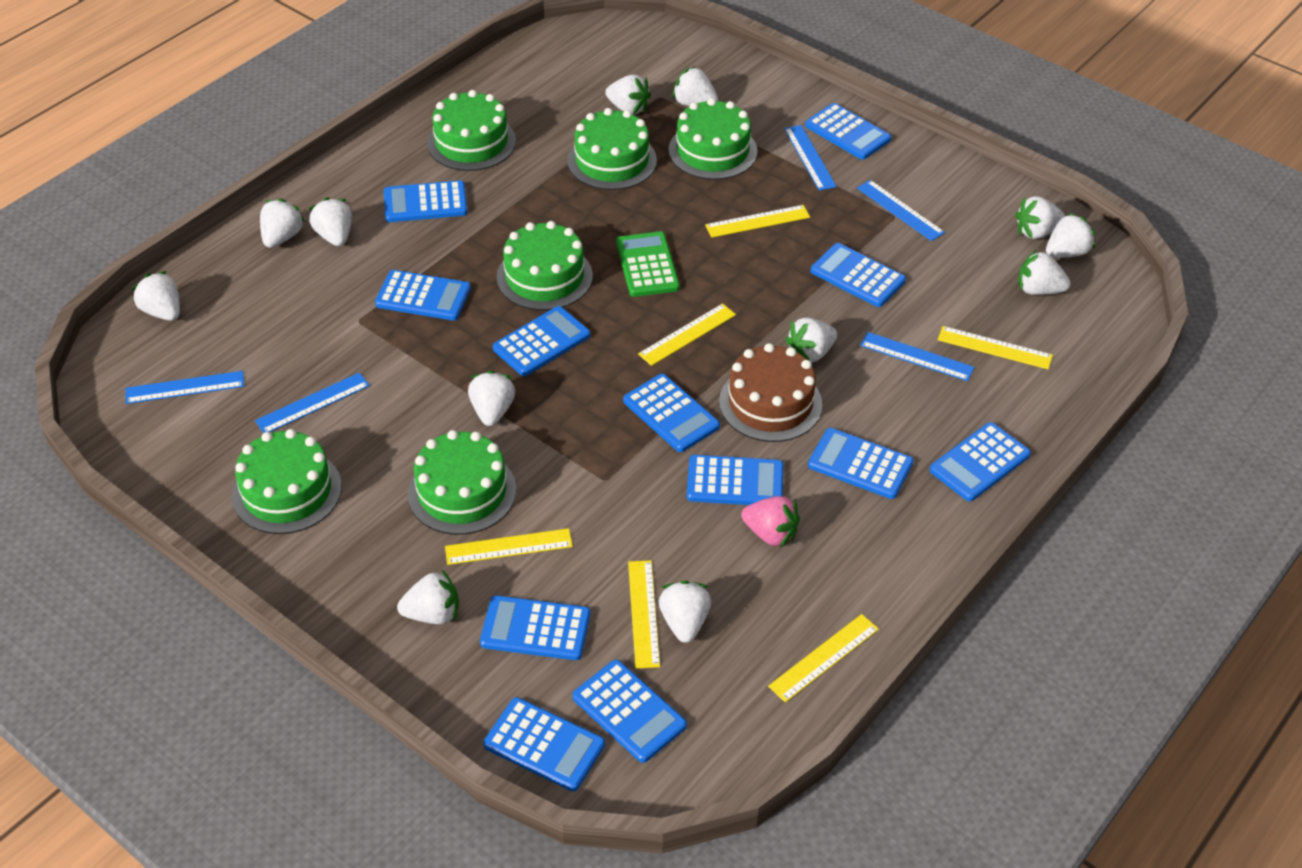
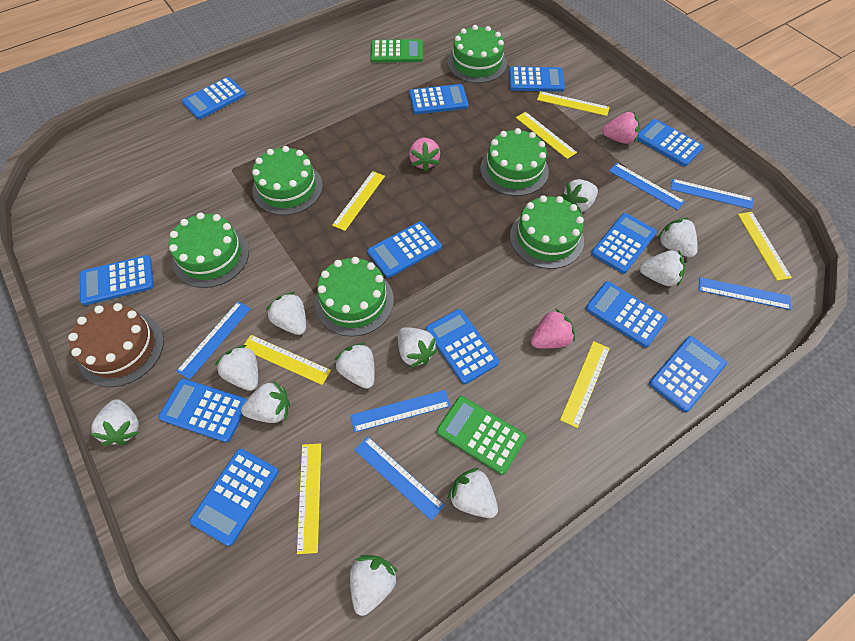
blue ruler: 5 -> 6
green calculator: 1 -> 2
pink strawberry: 1 -> 3
white strawberry: 12 -> 11
yellow ruler: 6 -> 7

